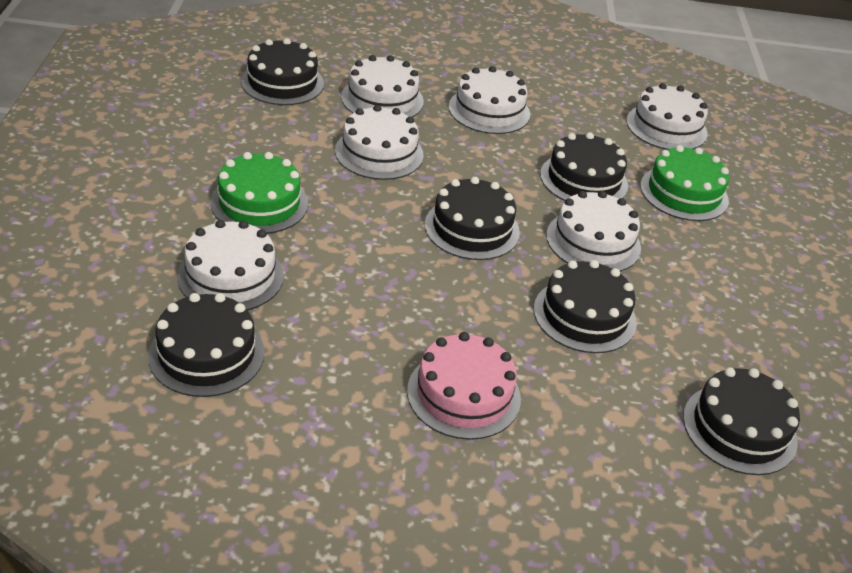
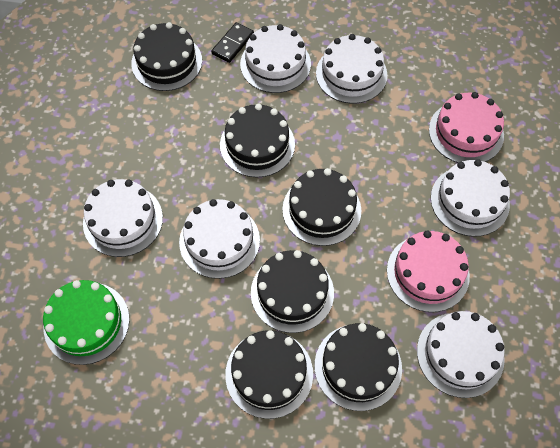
black domino: 0 -> 1
green cake: 2 -> 1
pink cake: 1 -> 2

